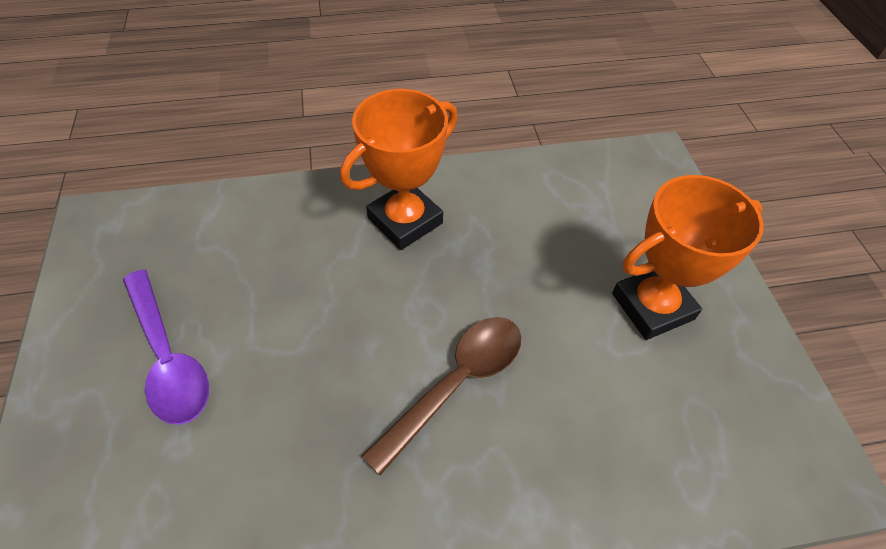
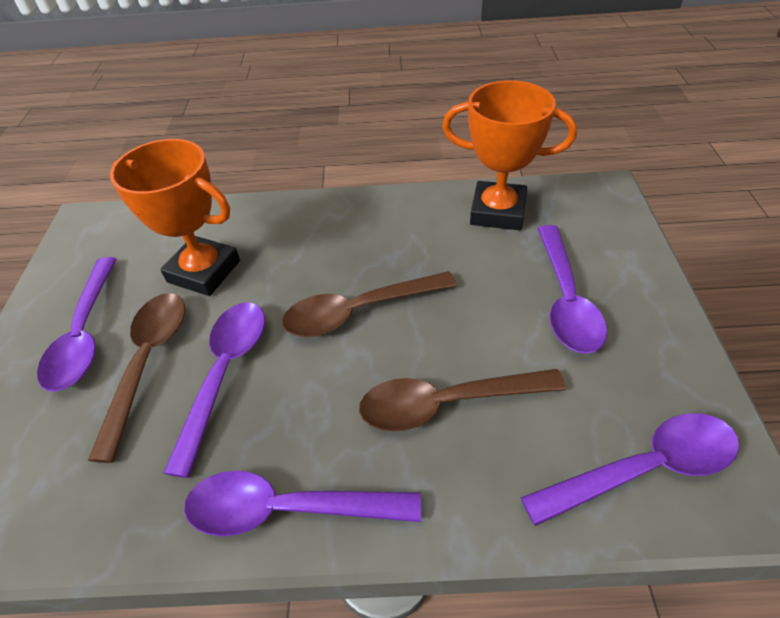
brown spoon: 1 -> 3
purple spoon: 1 -> 5

